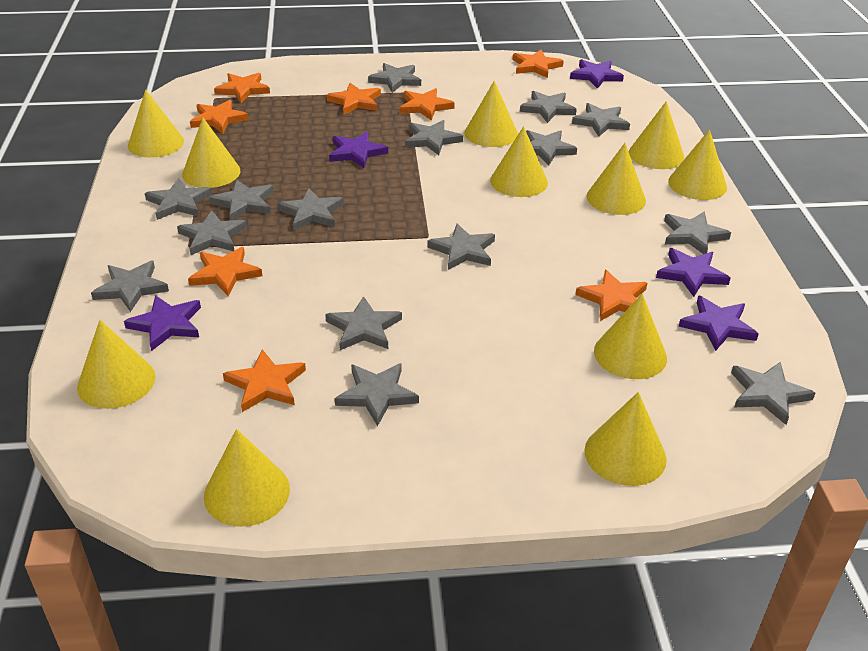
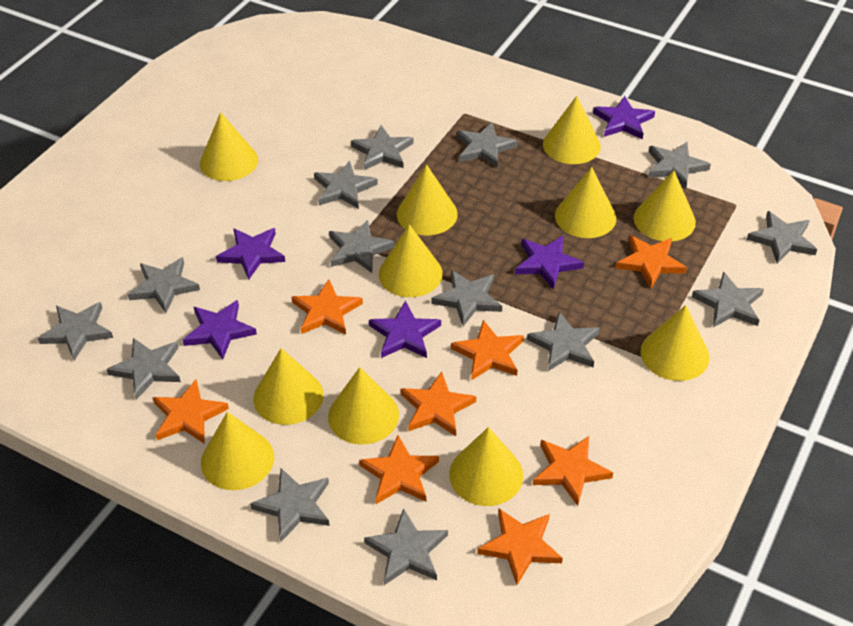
grey star: 15 -> 14

